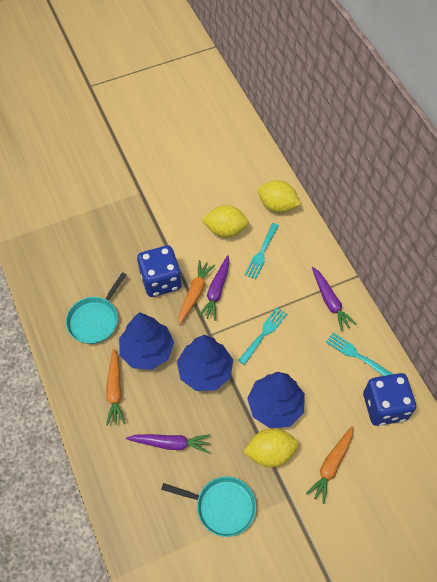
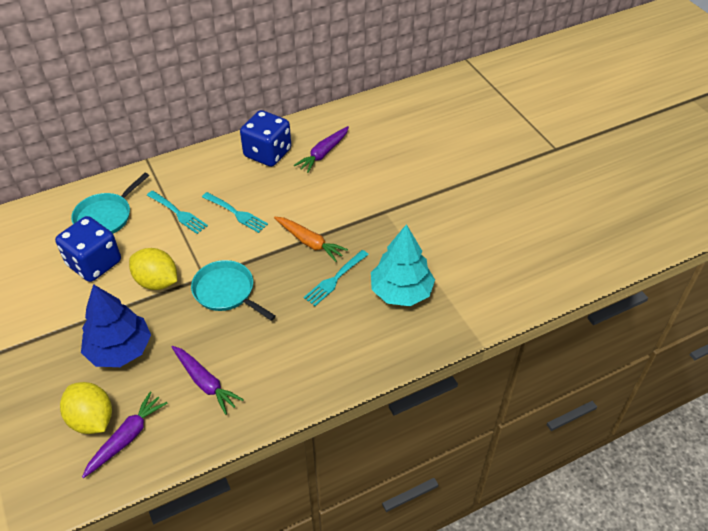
blue tree: 3 -> 1
orange carrot: 3 -> 1
turquoise tree: 0 -> 1
yellow lemon: 3 -> 2

